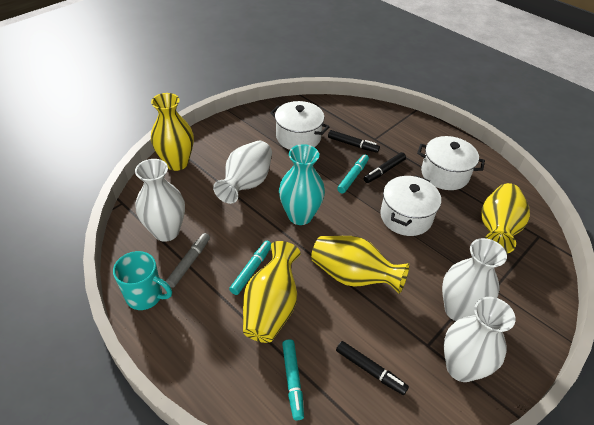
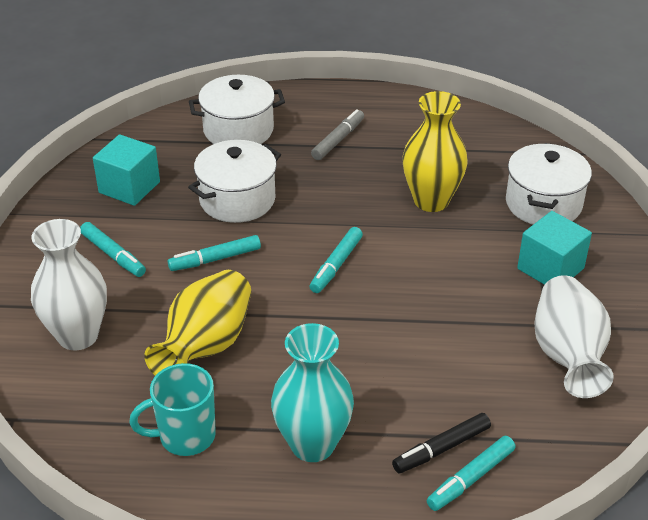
black marker: 3 -> 1
turquoise cube: 0 -> 2
turquoise marker: 3 -> 4
white vase: 4 -> 2
yellow vase: 4 -> 2

